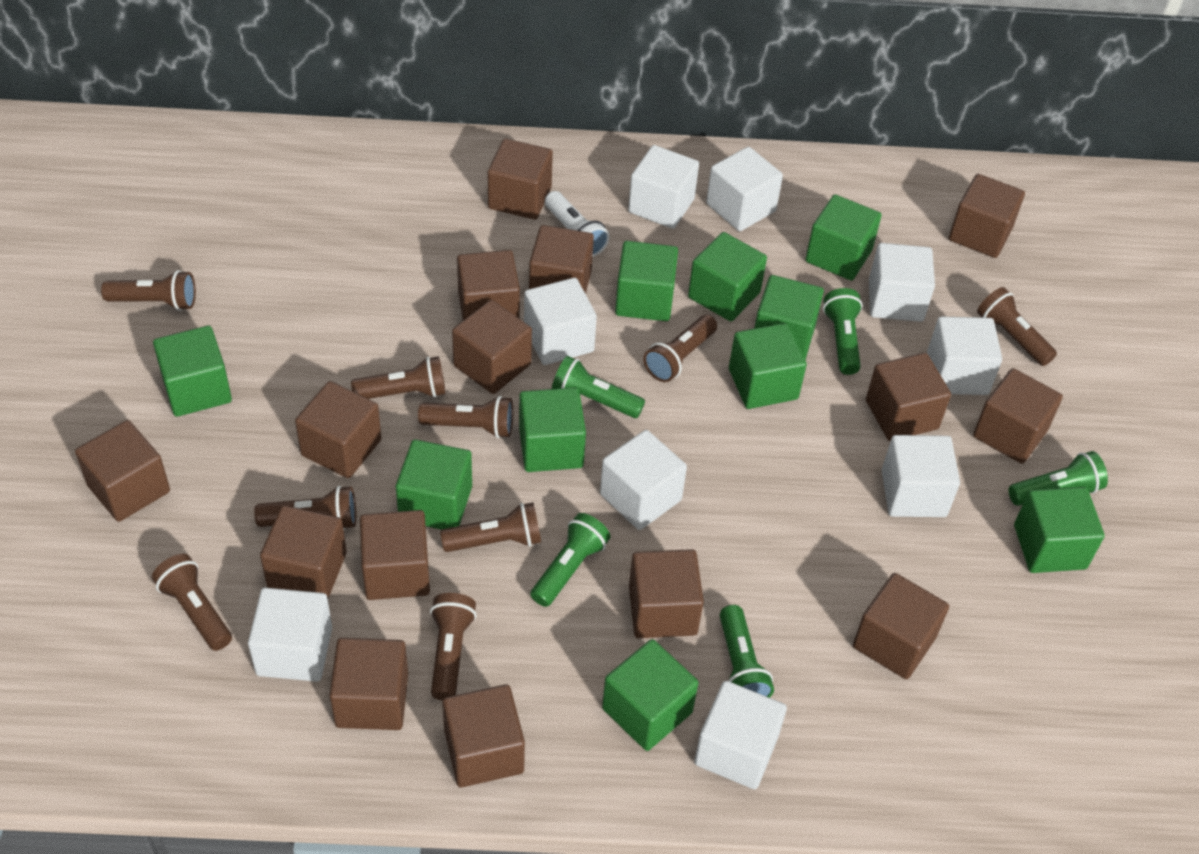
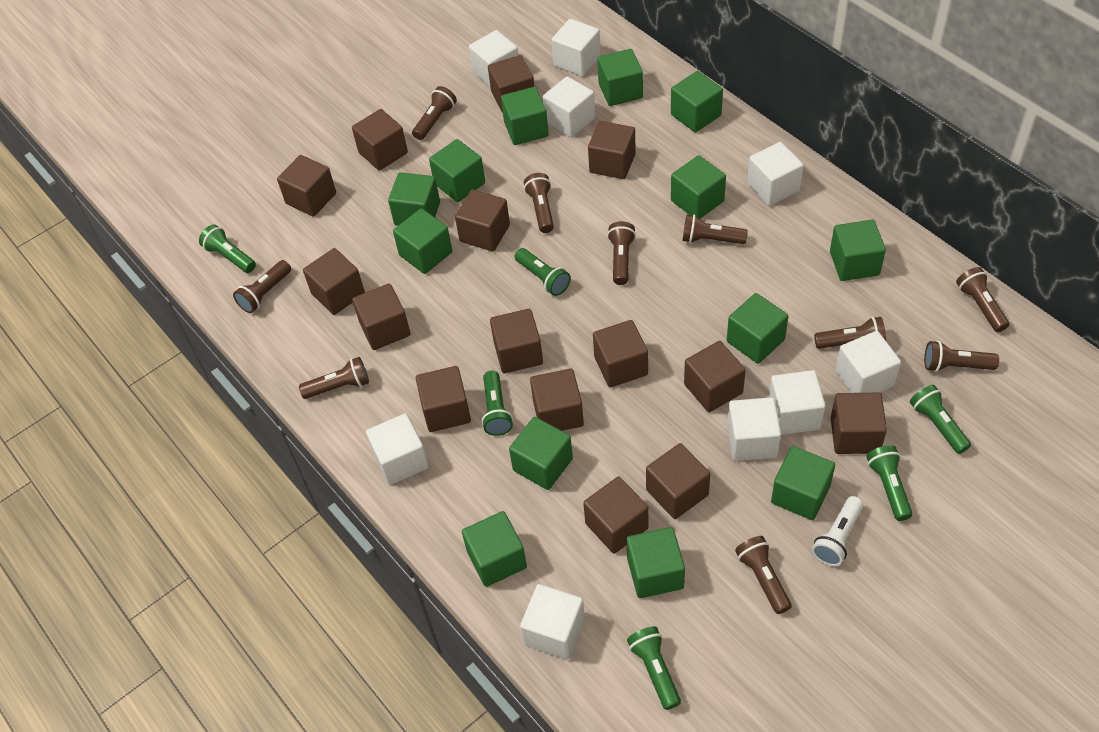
brown flashlight: 9 -> 10
green cube: 10 -> 13
green flashlight: 5 -> 6

